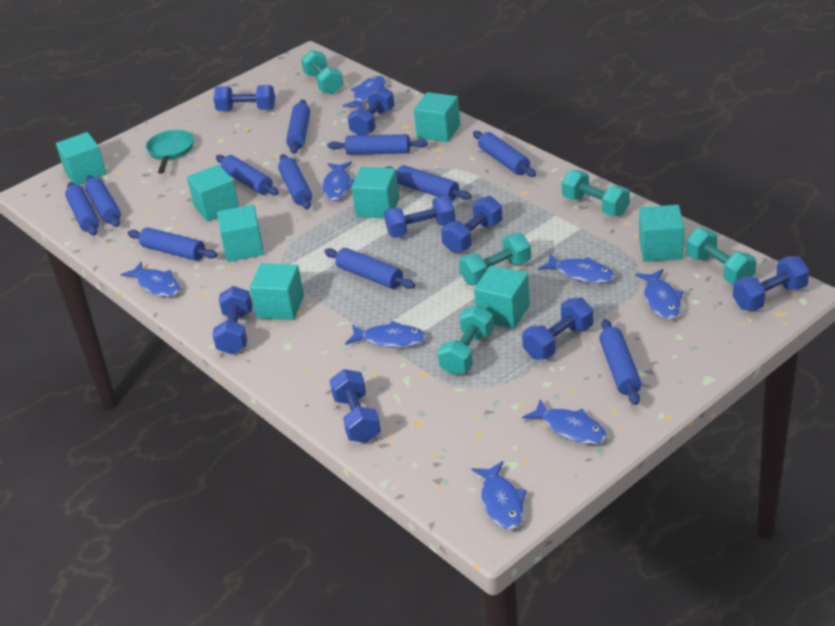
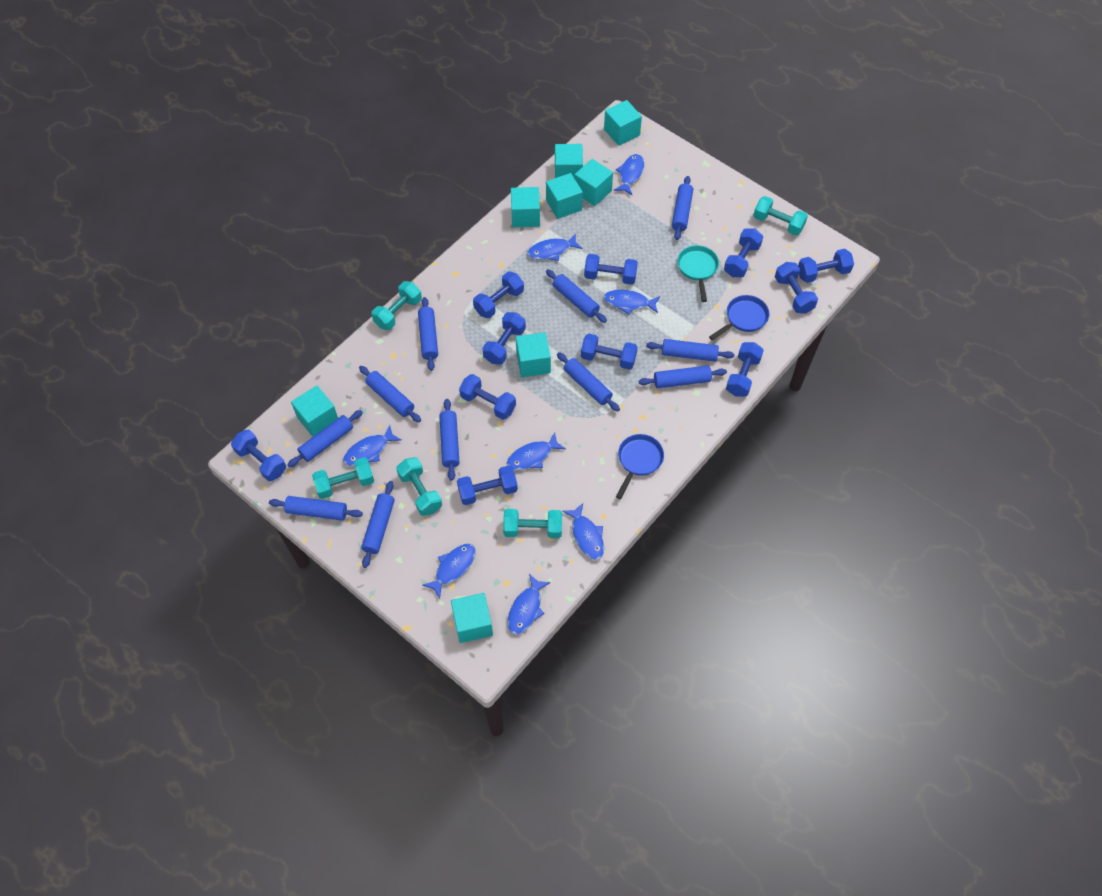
blue dumbbell: 8 -> 11
blue pan: 0 -> 2

